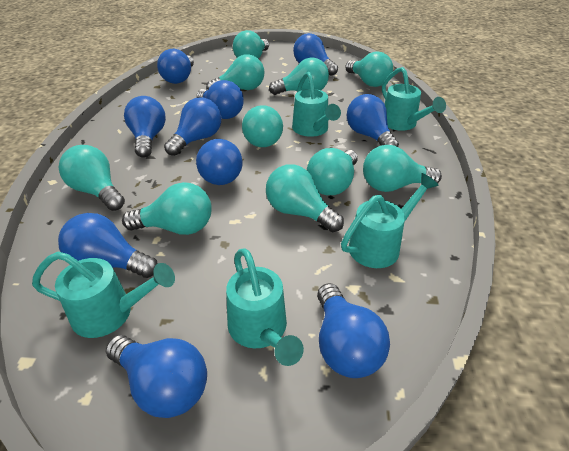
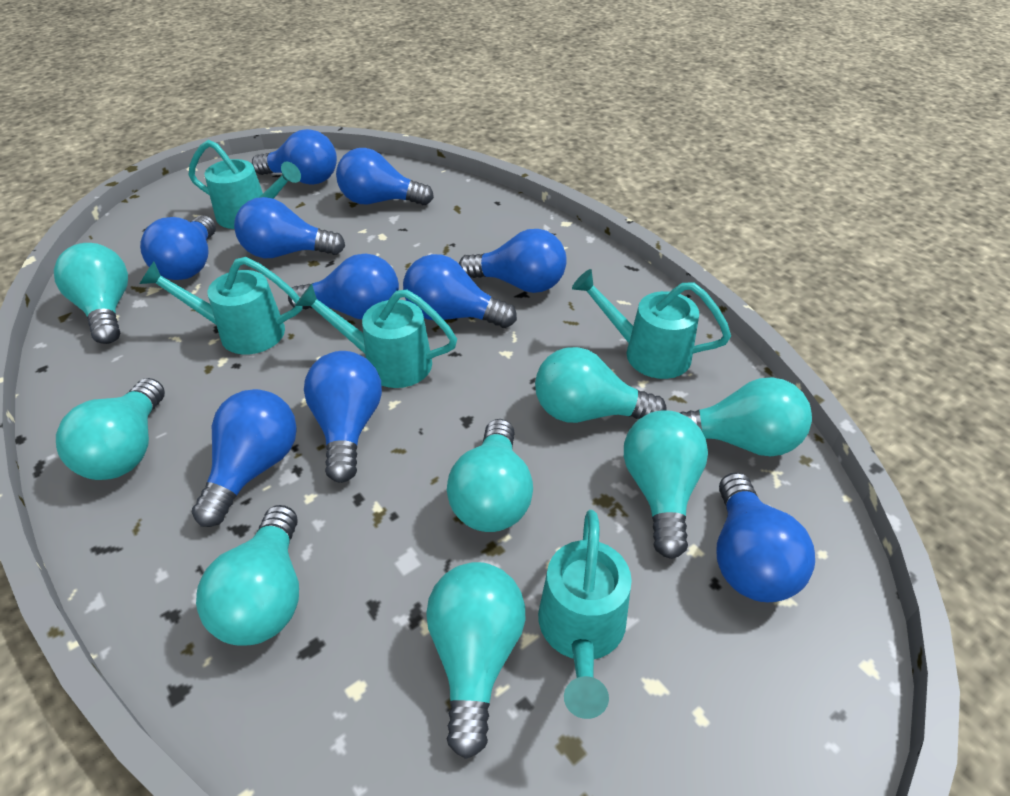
turquoise light bulb: 10 -> 8

